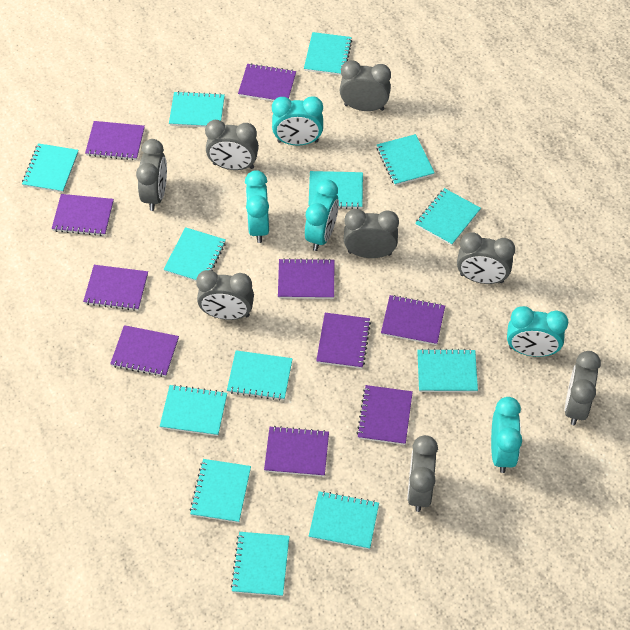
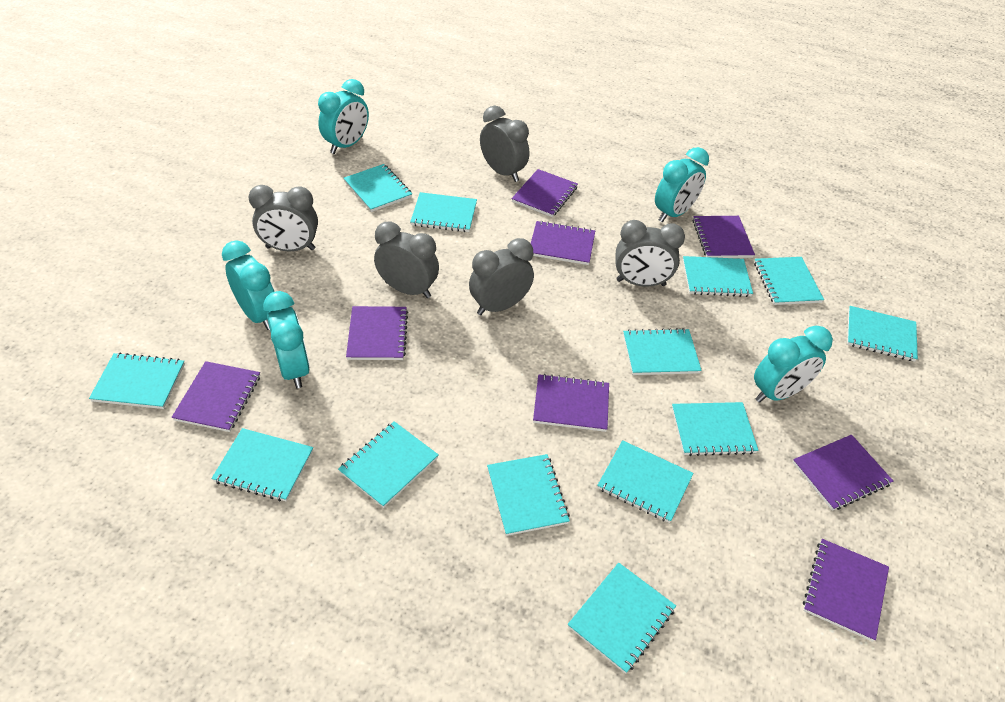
grey clock: 8 -> 5
purple notebook: 10 -> 8

